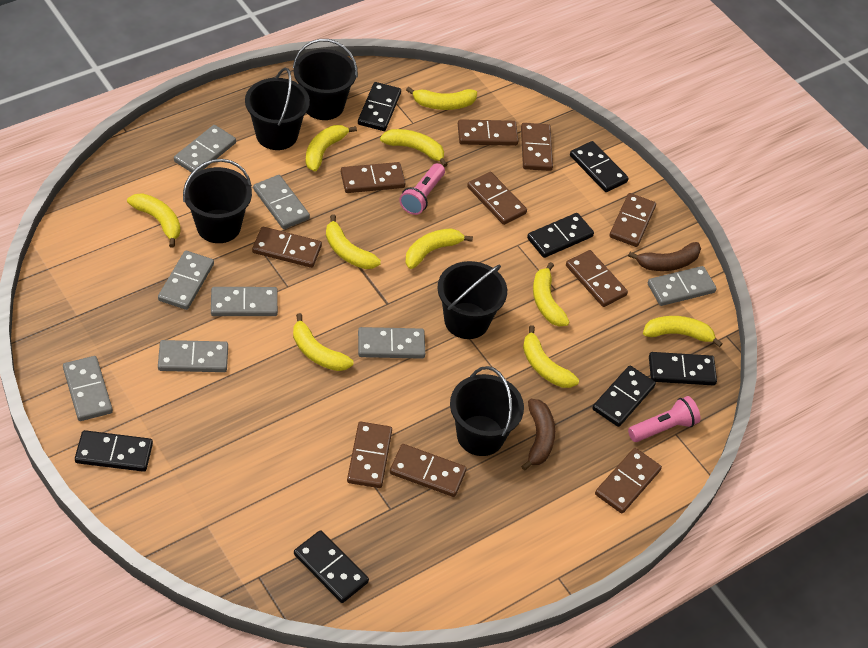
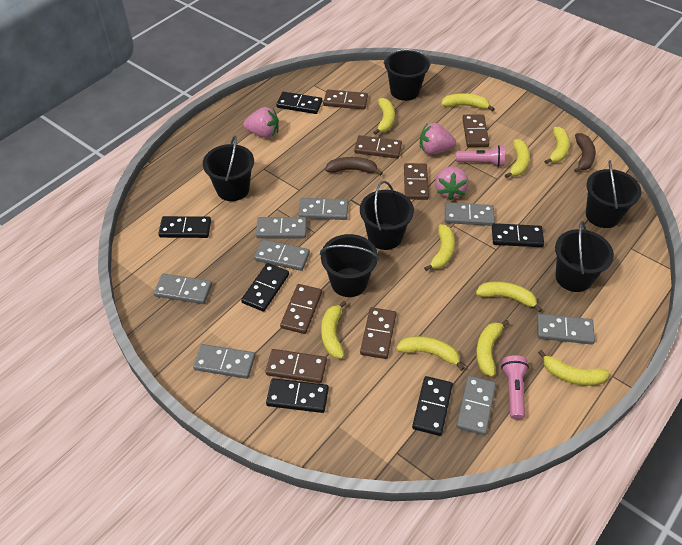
black bucket: 5 -> 6
black domino: 7 -> 6
brown domino: 10 -> 7
pink strawberry: 0 -> 3

